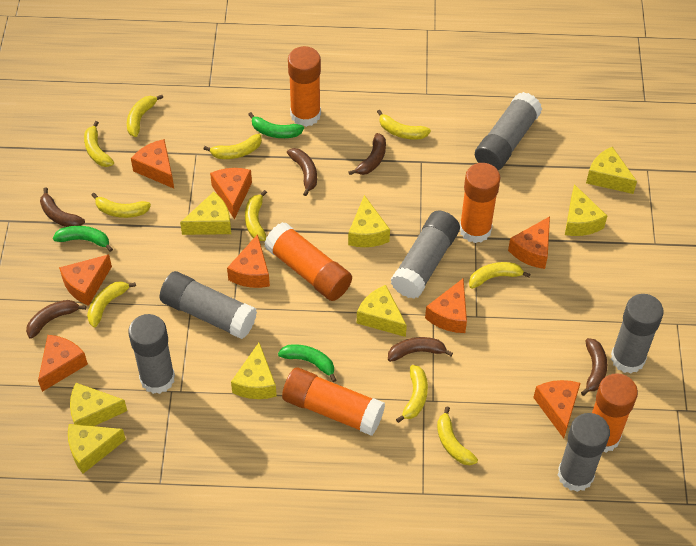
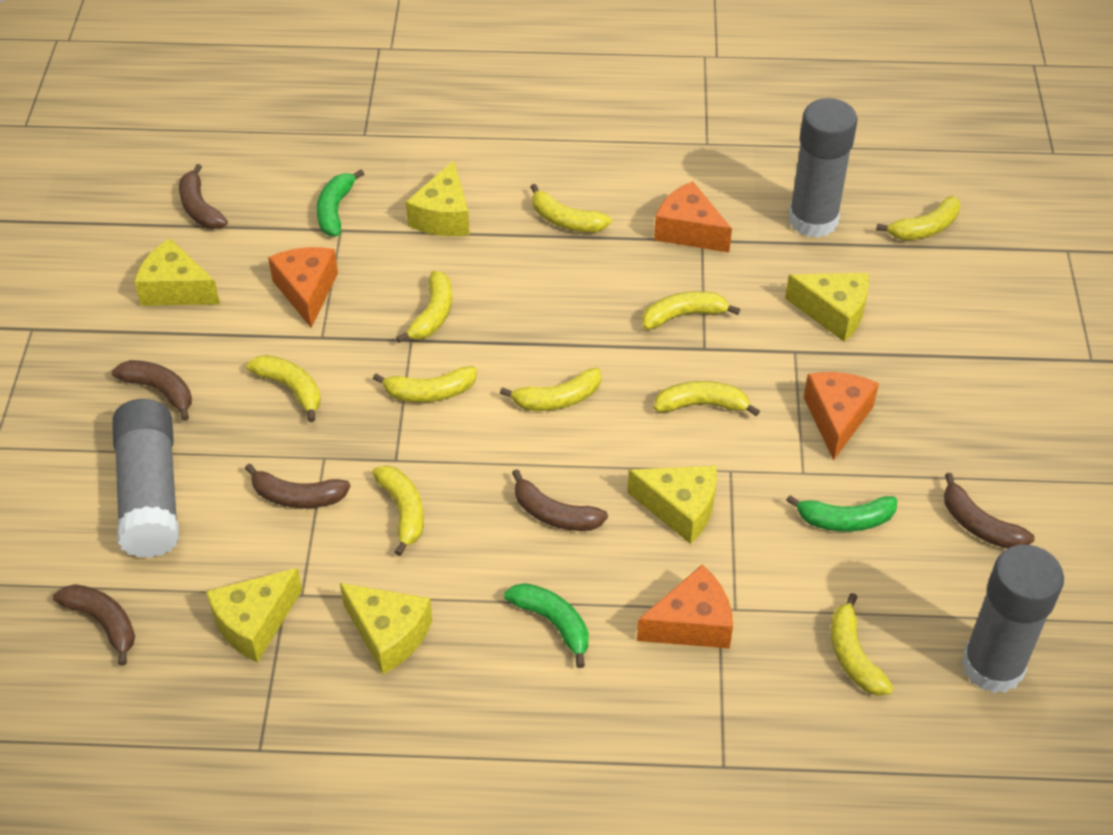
grey glue stick: 6 -> 3
orange cheese: 8 -> 4
orange glue stick: 5 -> 0
yellow cheese: 8 -> 6

